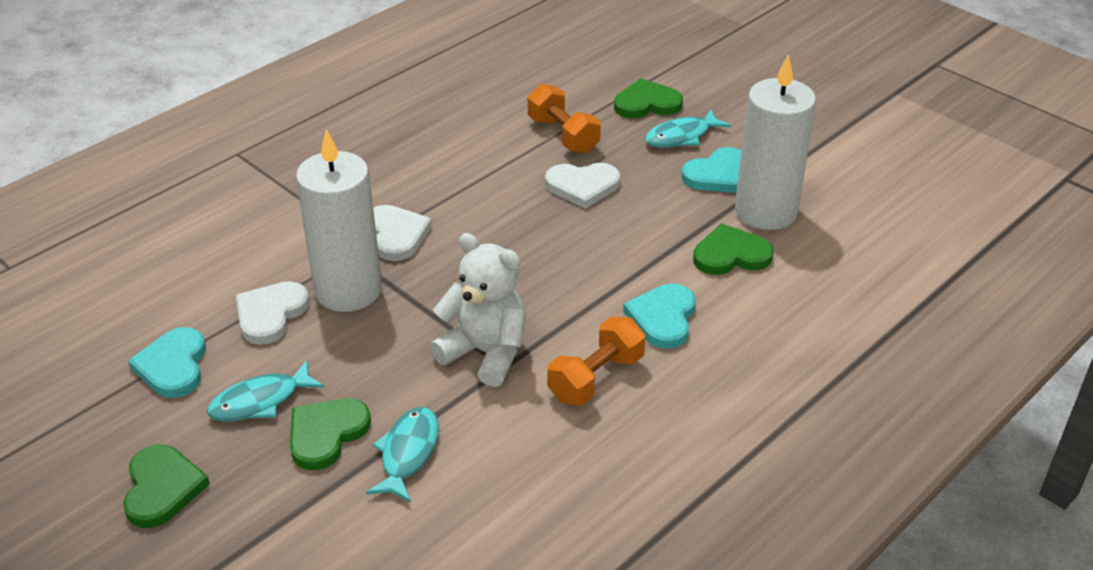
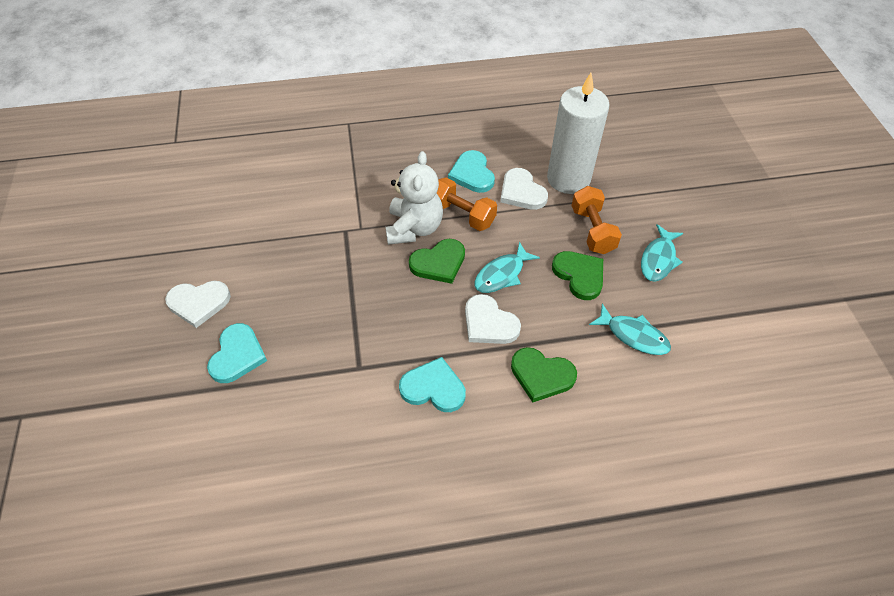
green heart: 4 -> 3
white candle: 2 -> 1

